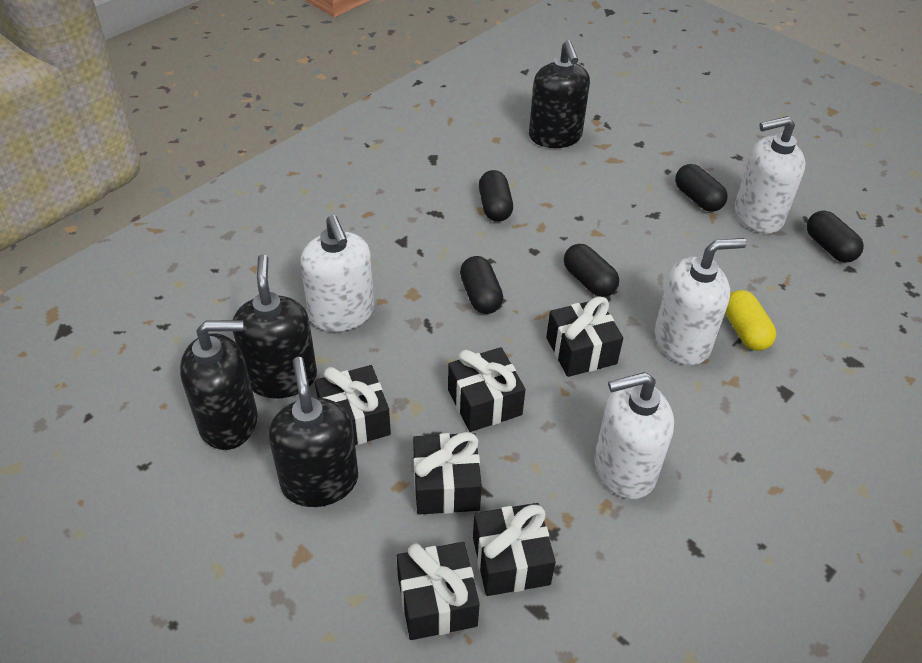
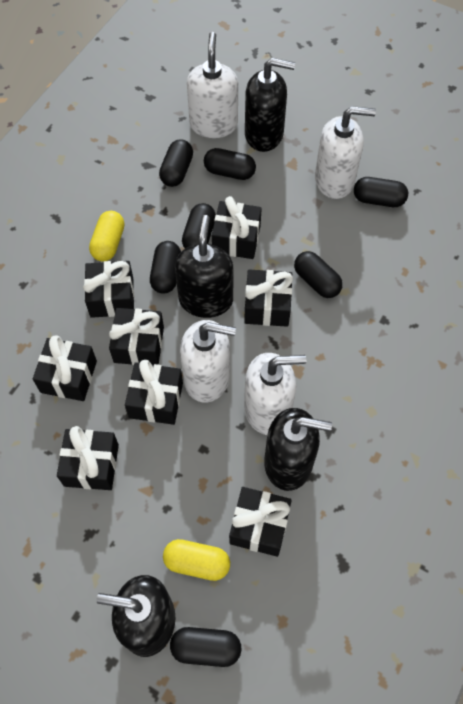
black capsule: 5 -> 7
black gift: 6 -> 8
yellow capsule: 1 -> 2

